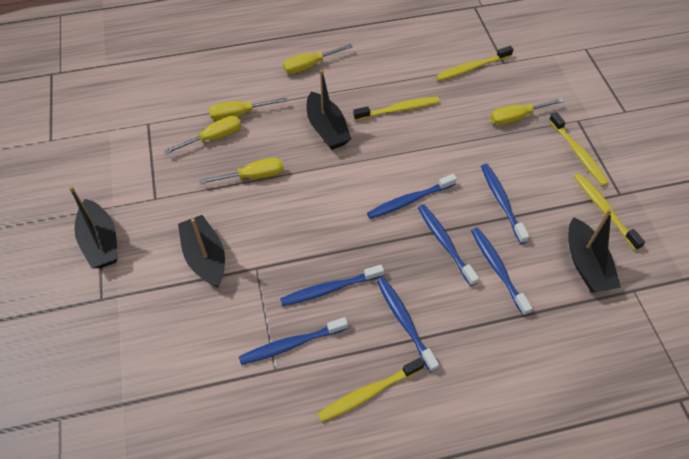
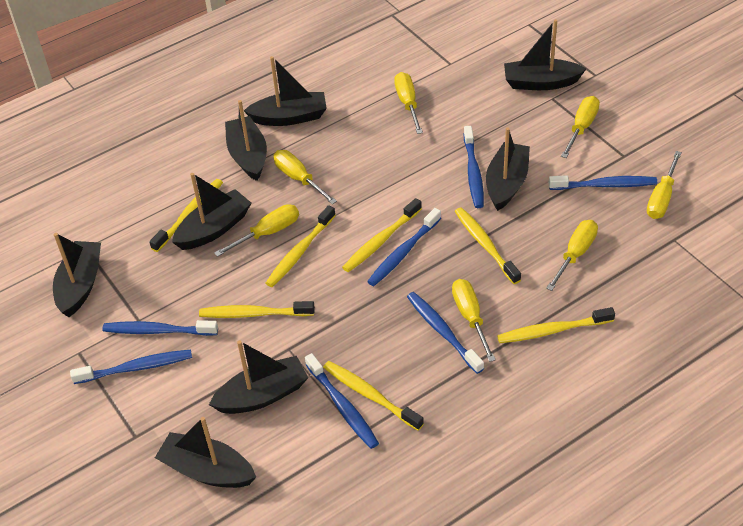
black boat: 4 -> 8
yellow screwdriver: 5 -> 7
yellow toothbrush: 5 -> 7

